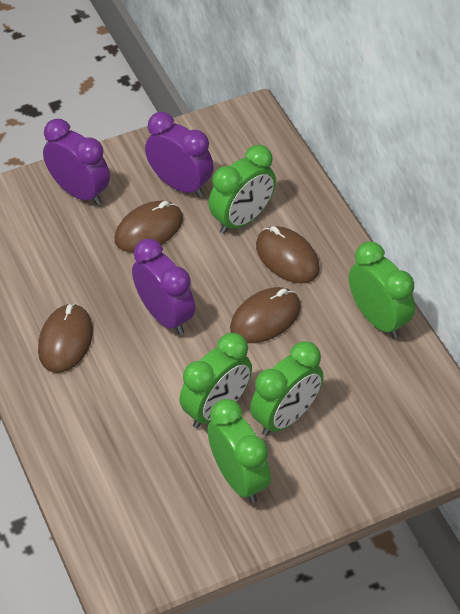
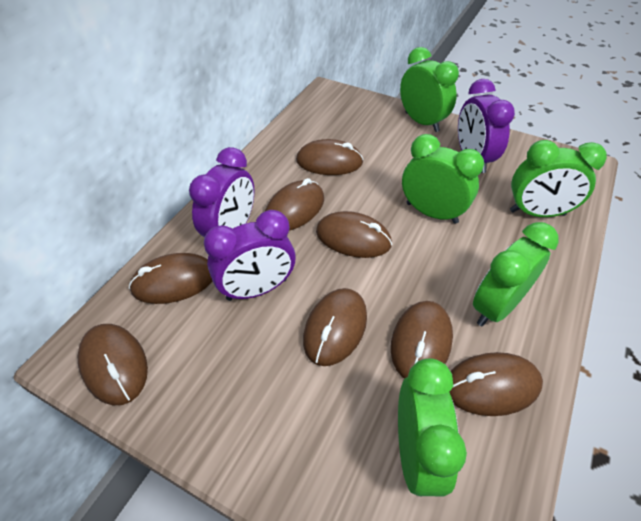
brown mouse: 4 -> 8

